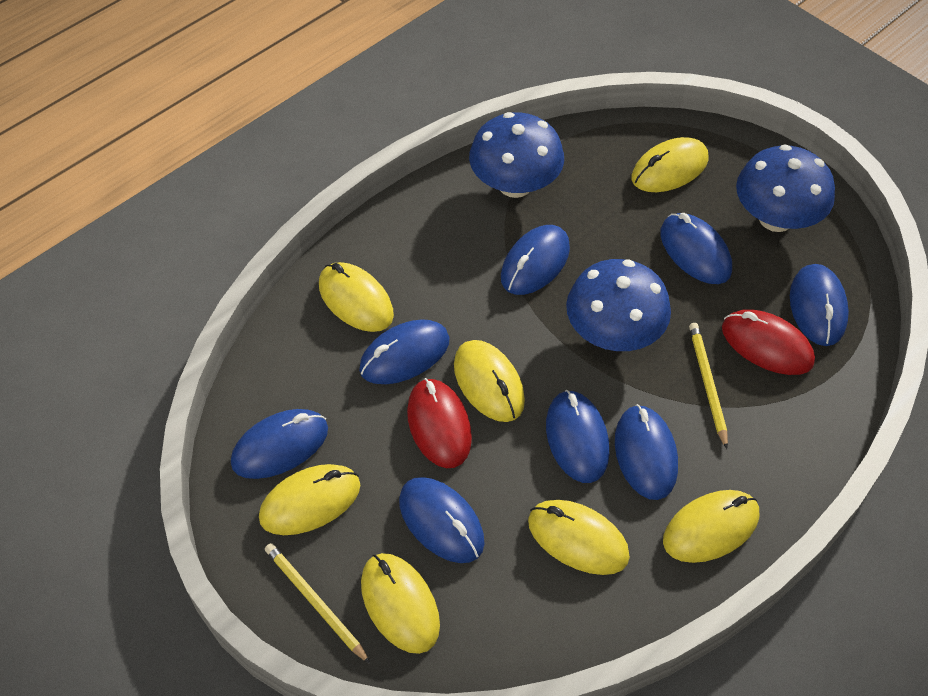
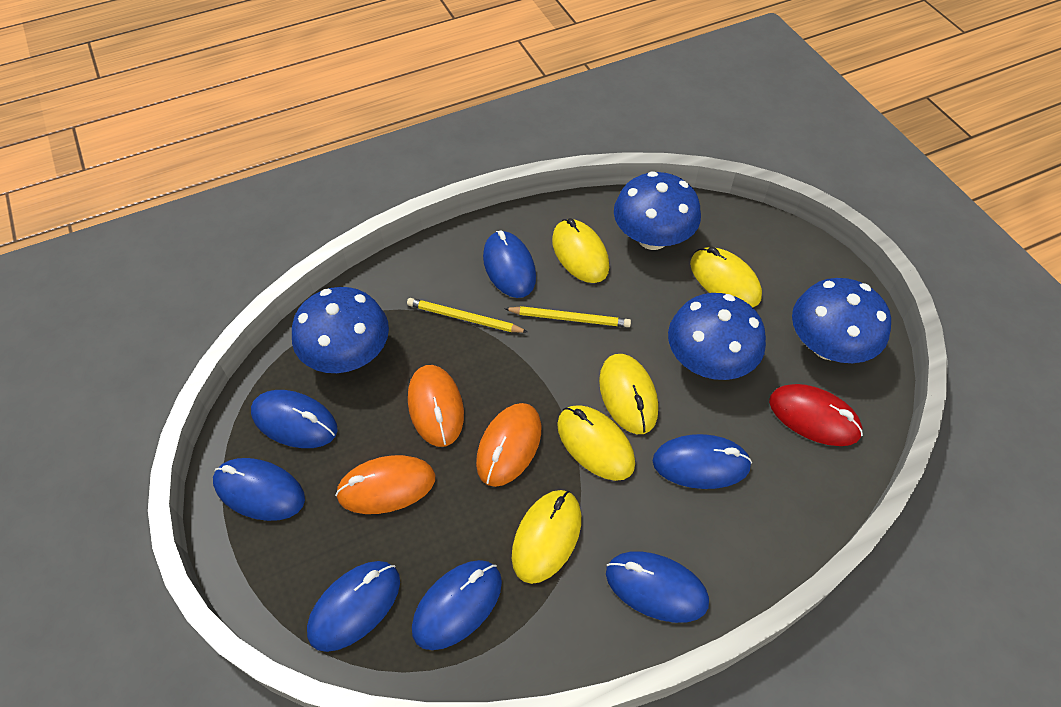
blue mouse: 8 -> 7
blue mushroom: 3 -> 4
orange mouse: 0 -> 3
red mouse: 2 -> 1
yellow mouse: 7 -> 5

